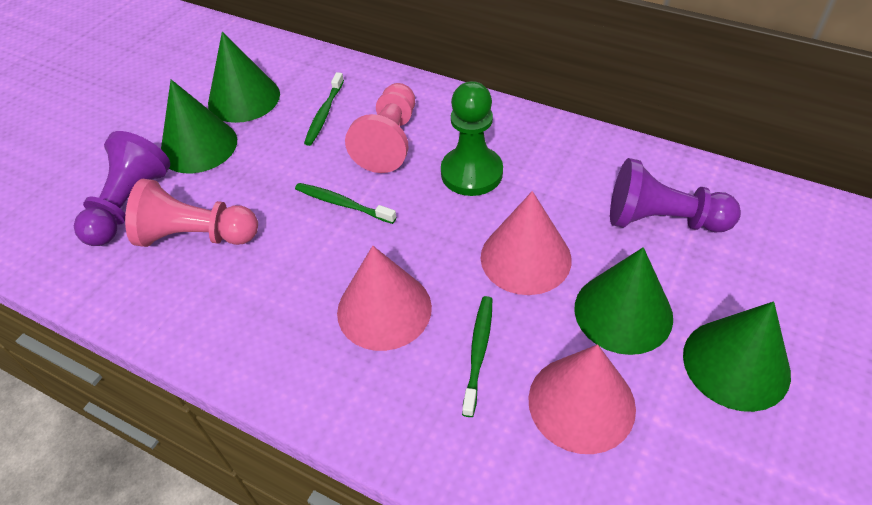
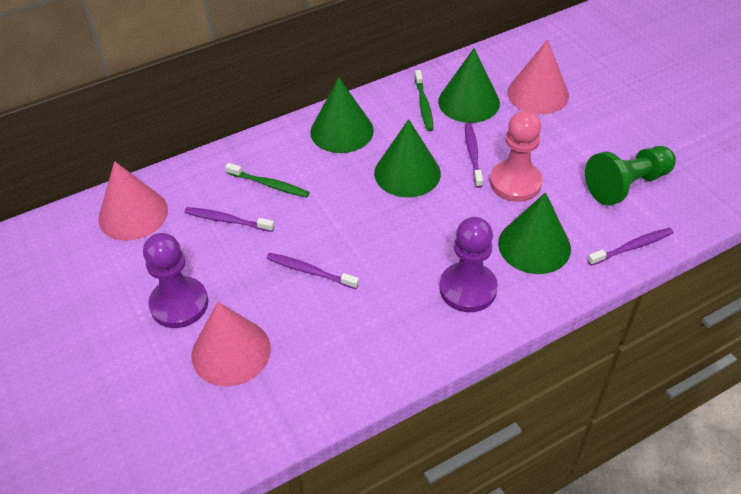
green toothbrush: 3 -> 2
pink pawn: 2 -> 1
purple toothbrush: 0 -> 4

